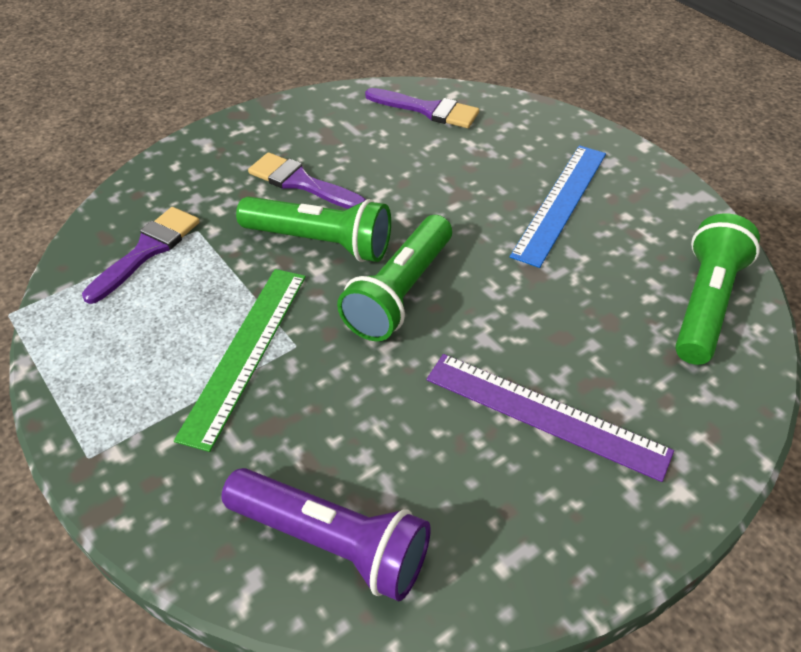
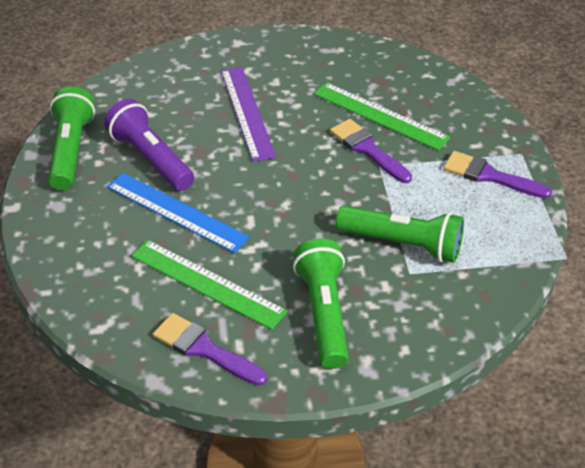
green ruler: 1 -> 2

